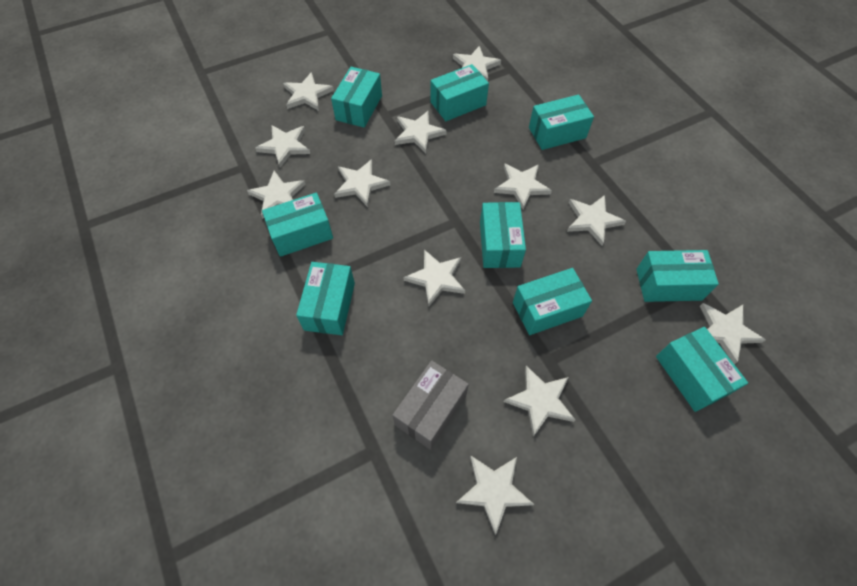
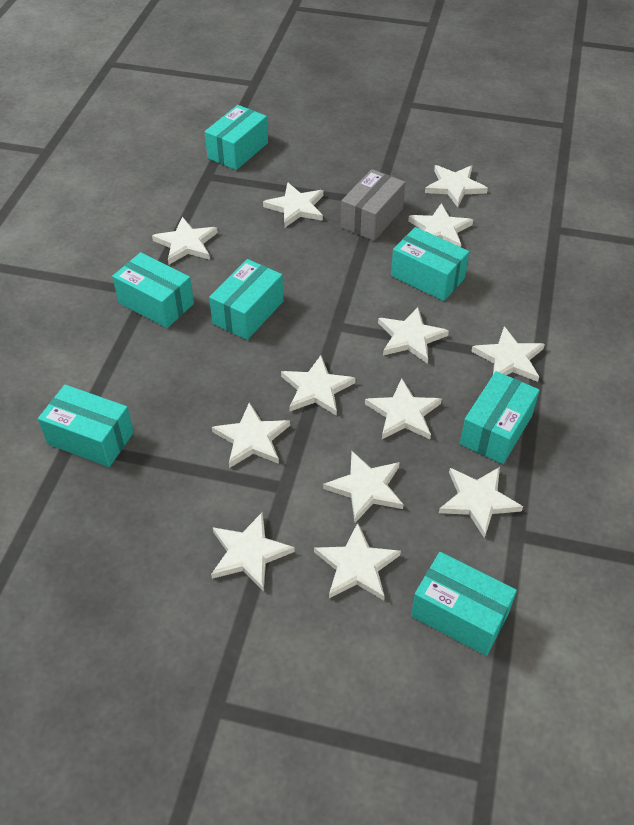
turquoise box: 9 -> 7
white star: 12 -> 13

